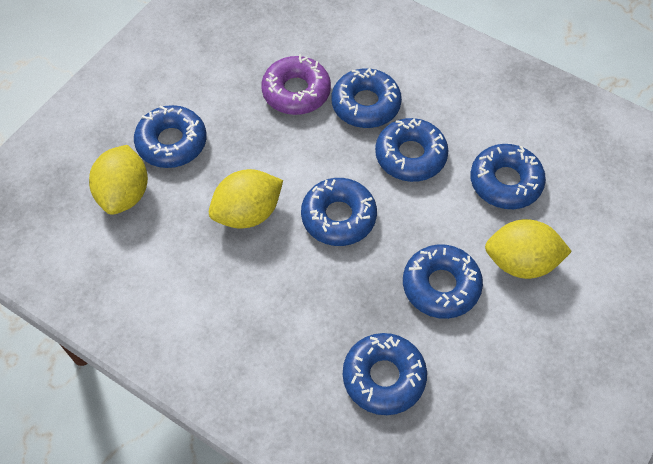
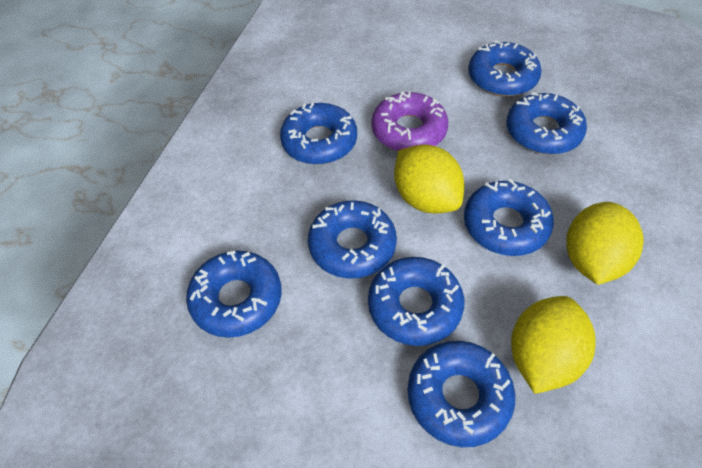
blue donut: 7 -> 8

